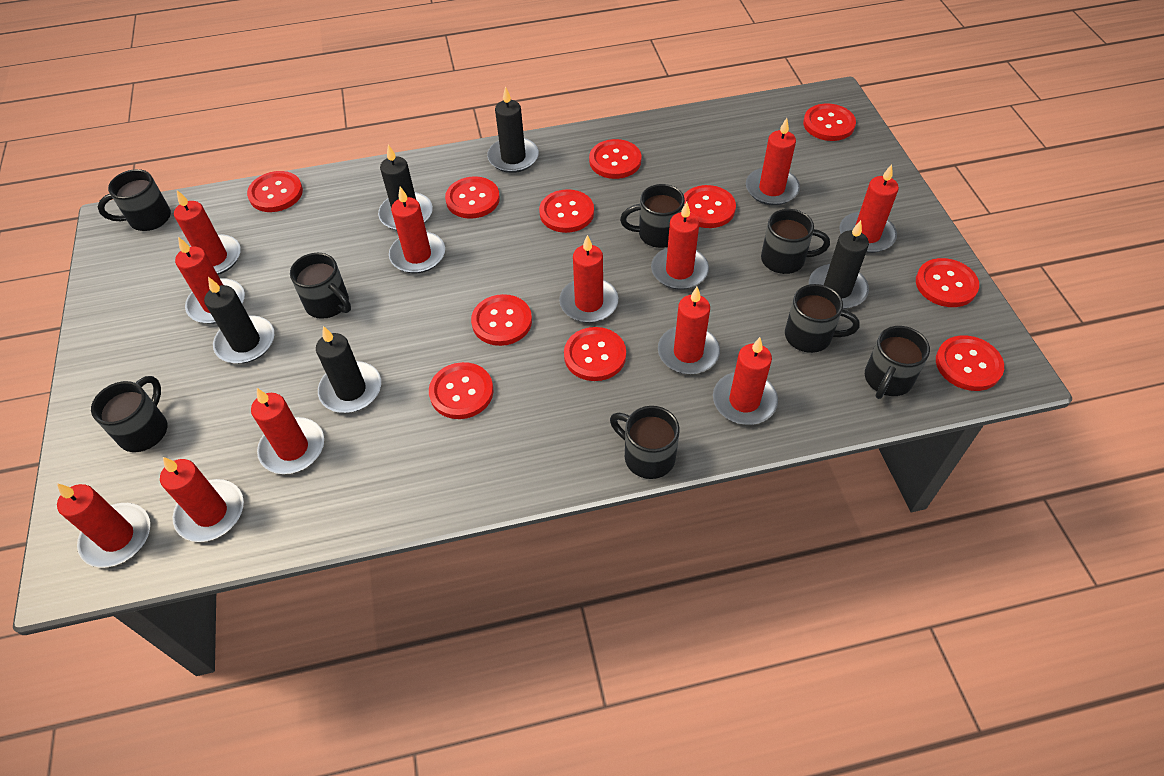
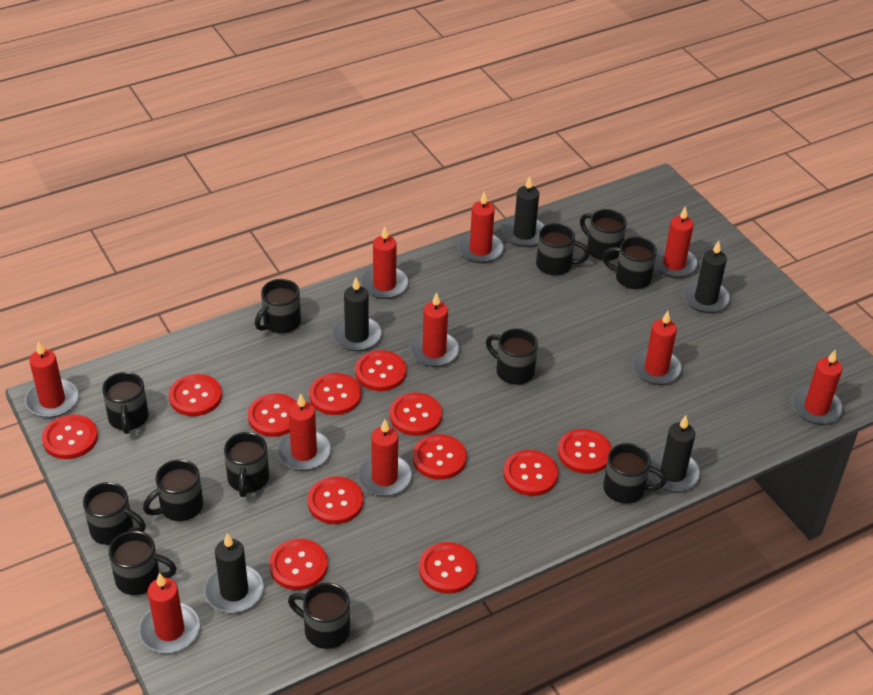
black mug: 8 -> 12
red button: 11 -> 12
red candle: 12 -> 10

